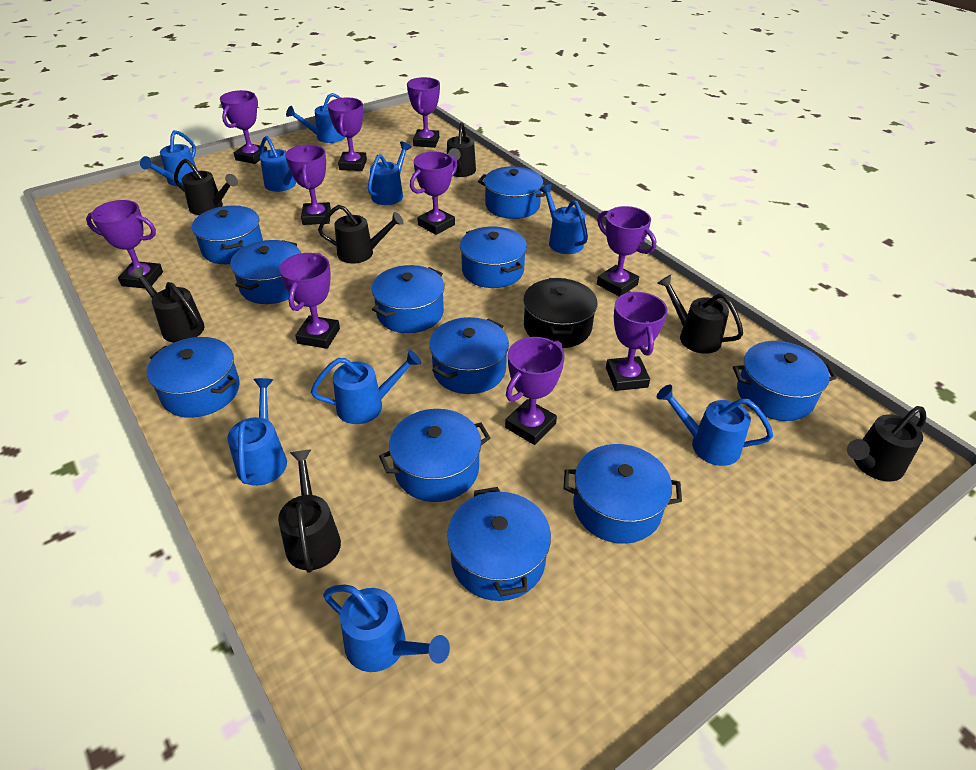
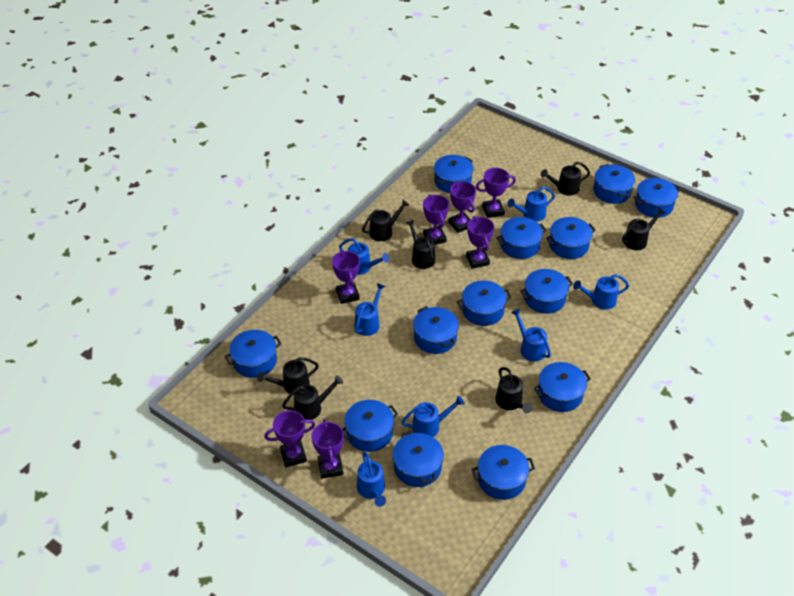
black pot: 1 -> 0
blue pot: 11 -> 13
blue watering can: 9 -> 7
purple trophy: 10 -> 7

